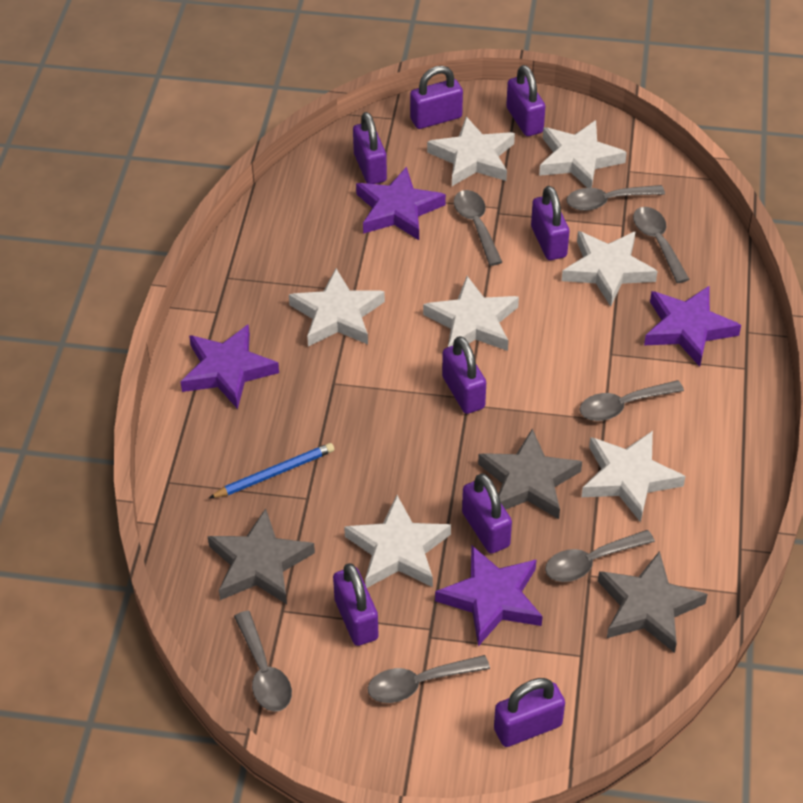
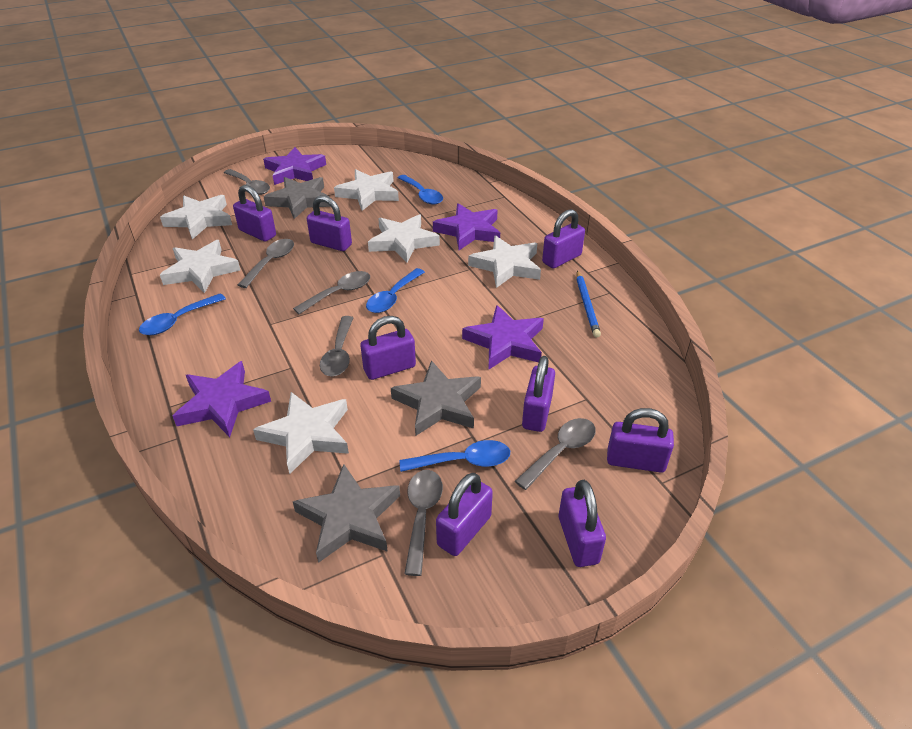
blue spoon: 0 -> 4
grey spoon: 7 -> 6
white star: 7 -> 6

